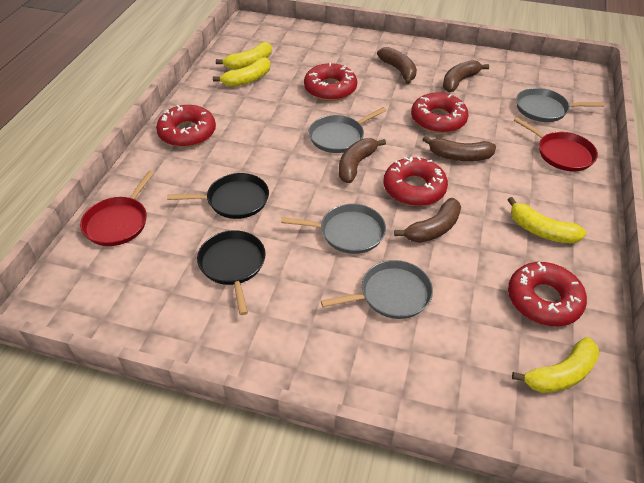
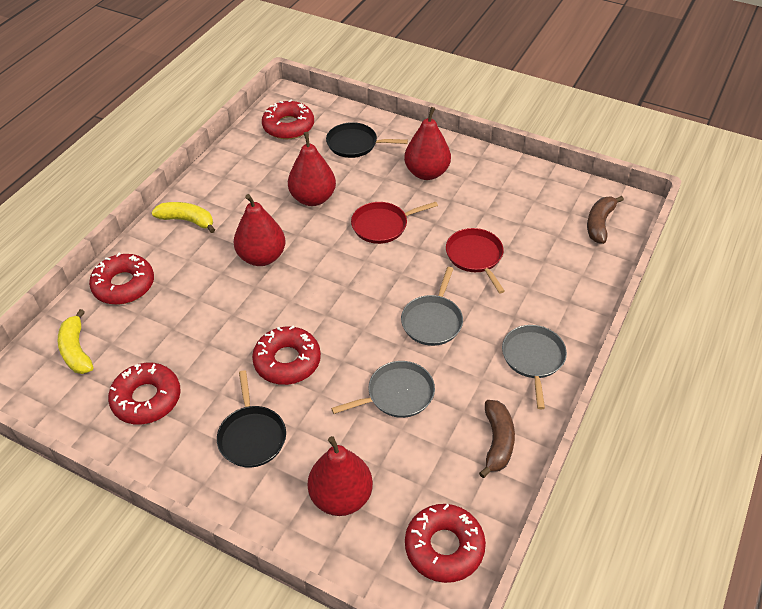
brown banana: 5 -> 2
grey pan: 4 -> 3
red pear: 0 -> 4
yellow banana: 4 -> 2

